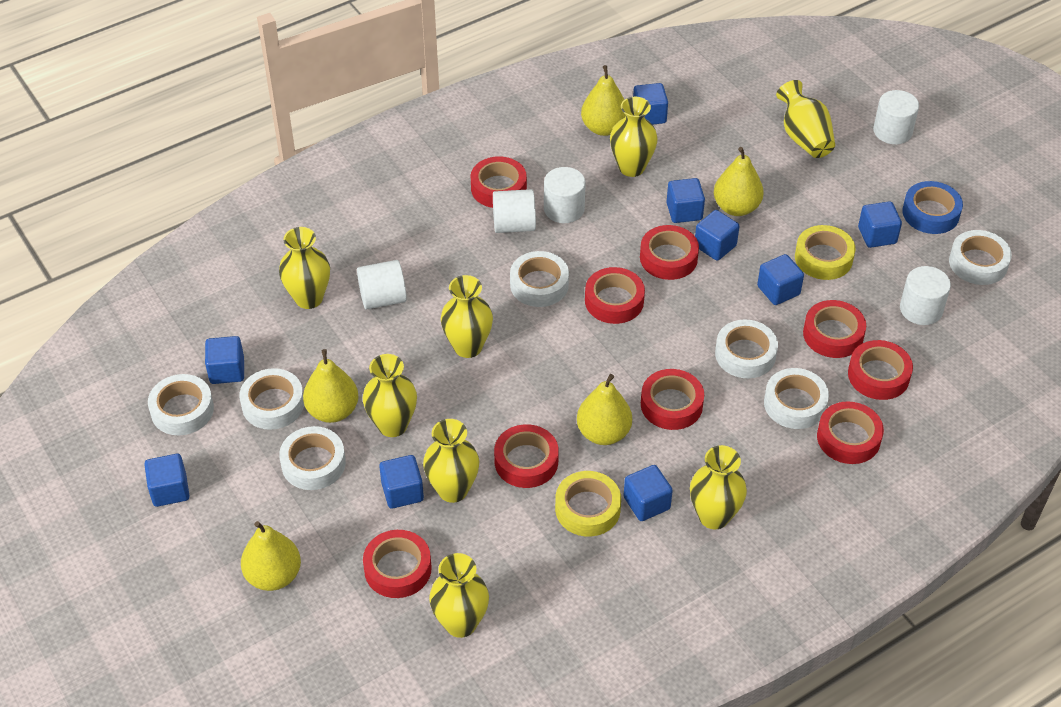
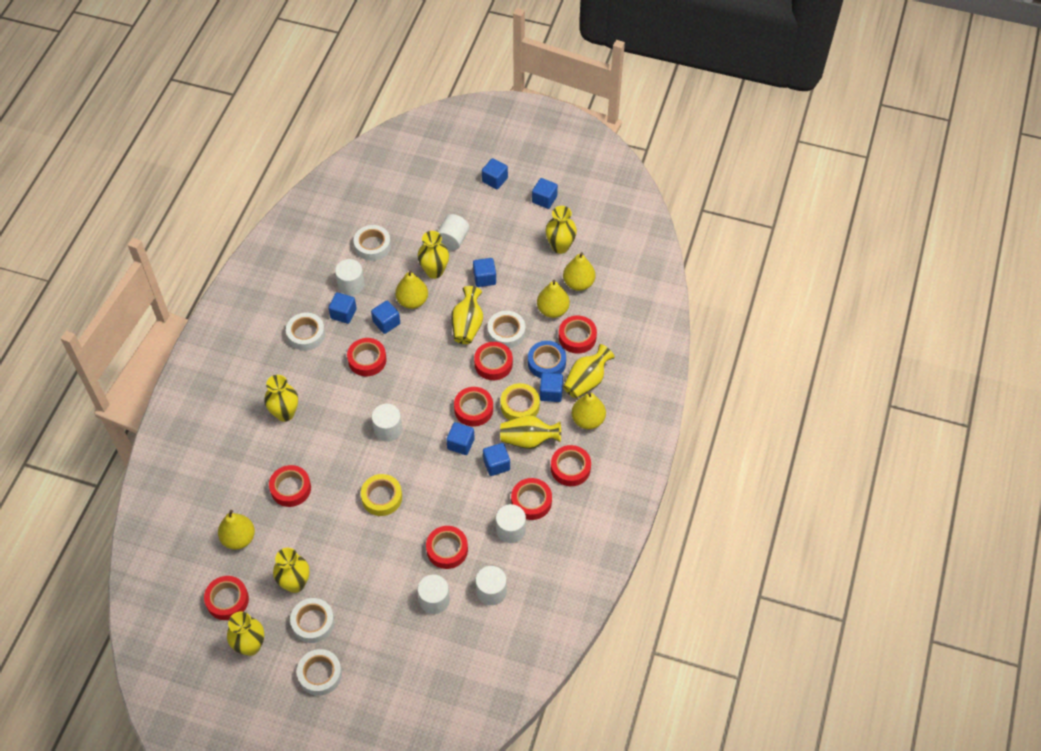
blue cube: 9 -> 8
white cylinder: 5 -> 6
white tape: 7 -> 5

